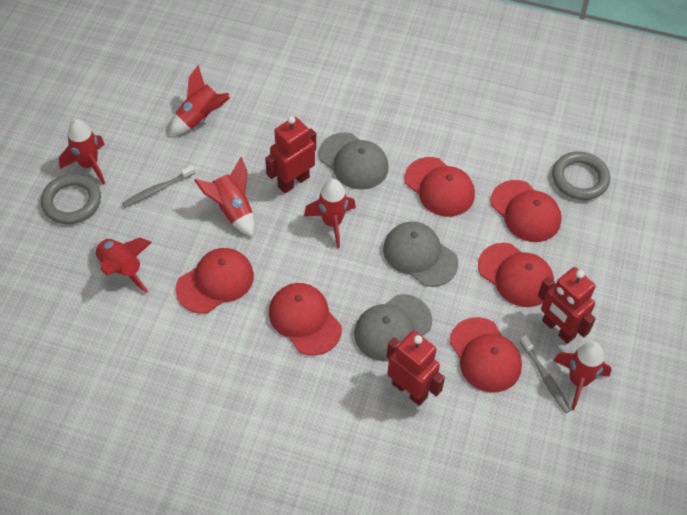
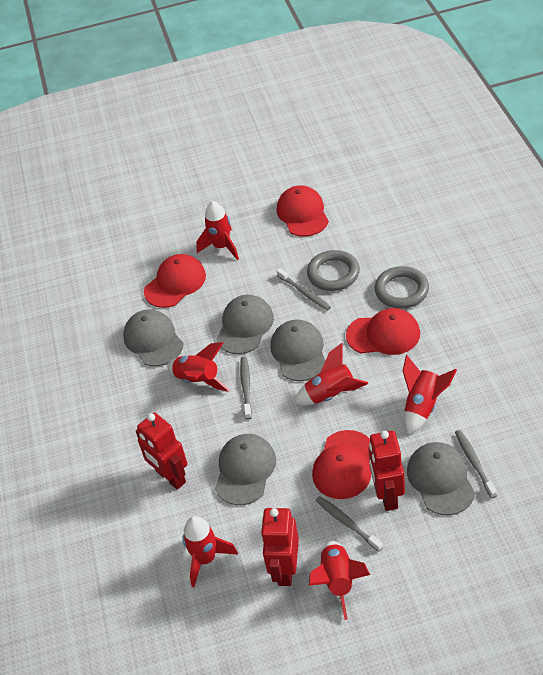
grey cap: 3 -> 5
grey toothbrush: 2 -> 4
red cap: 6 -> 4

